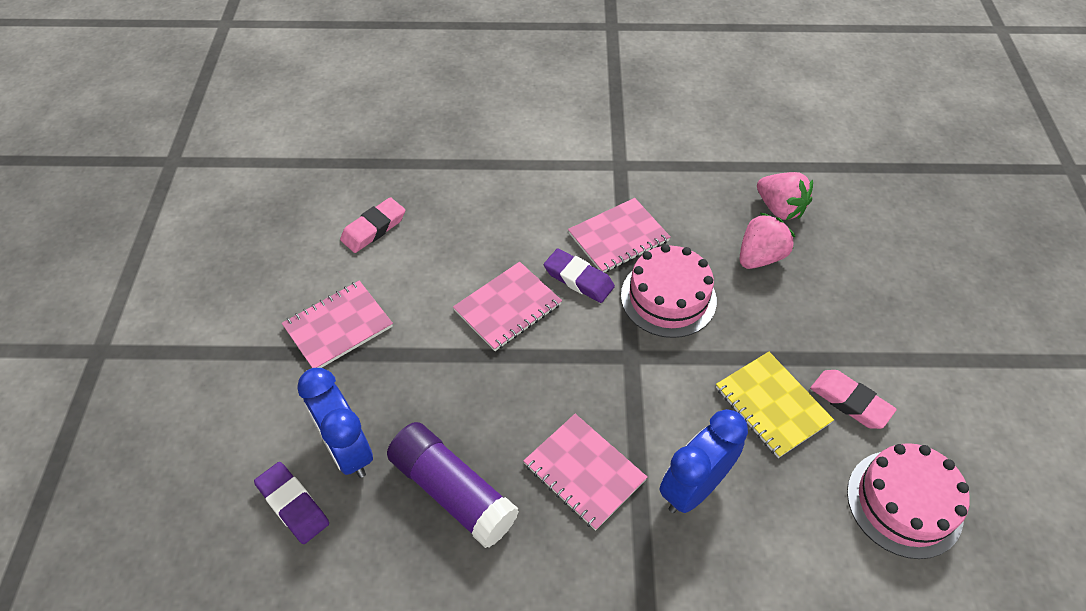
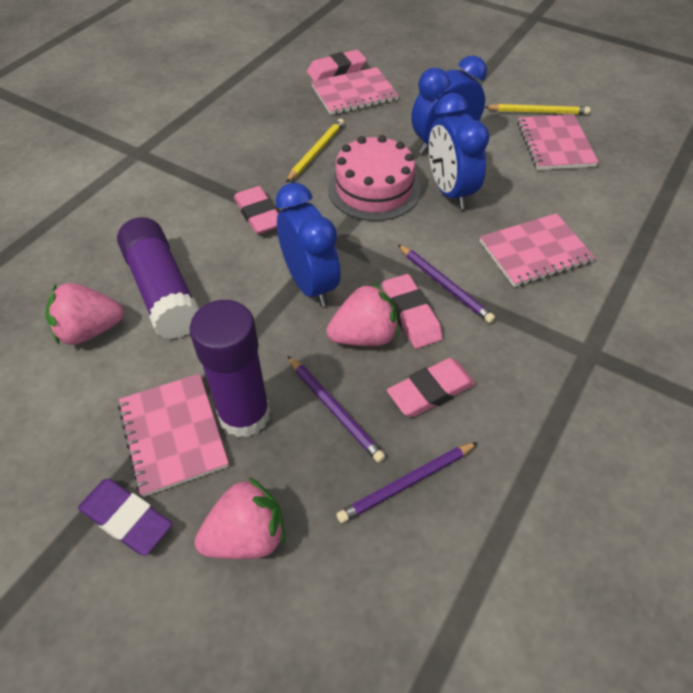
blue clock: 2 -> 3
pink cake: 2 -> 1
pink eraser: 2 -> 4
pink strawberry: 2 -> 3
purple eraser: 2 -> 1
purple glue stick: 1 -> 2
purple pencil: 0 -> 3
yellow notebook: 1 -> 0
yellow pencil: 0 -> 2

